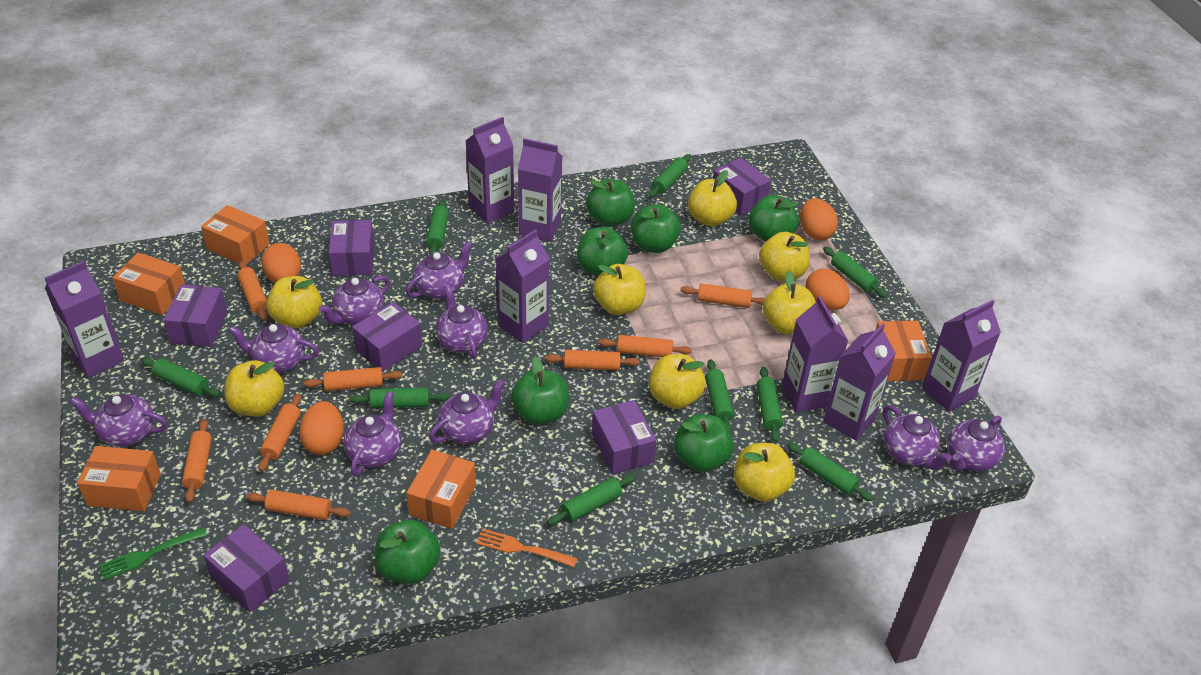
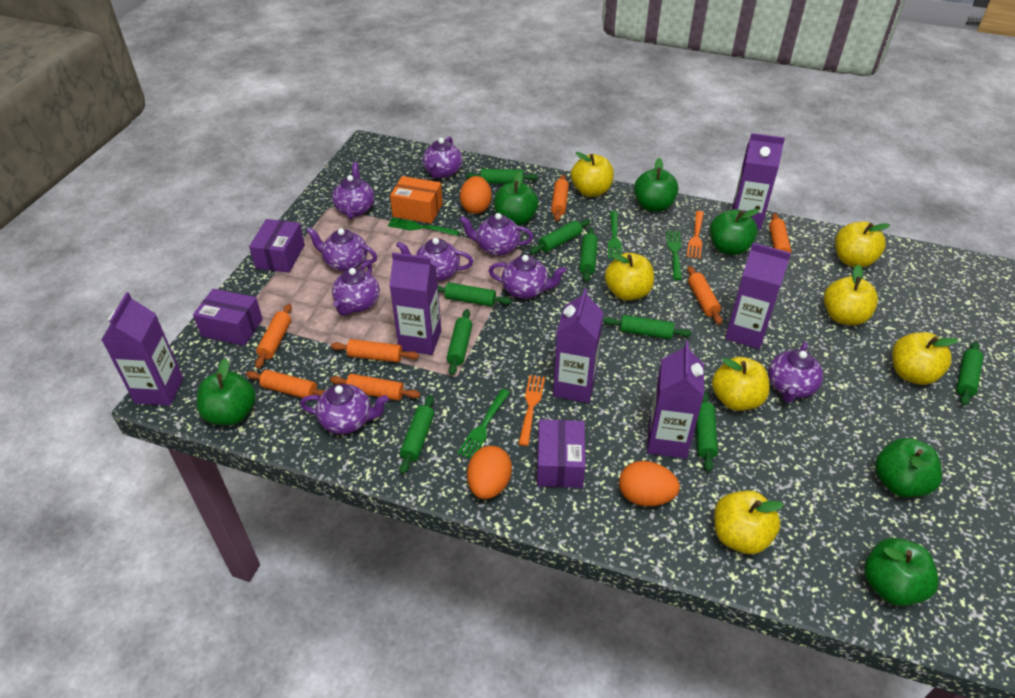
green apple: 7 -> 6
green fork: 1 -> 4
orange box: 5 -> 1
orange egg: 4 -> 3
orange fork: 1 -> 2
orange rolling pin: 8 -> 7
purple box: 6 -> 3
purple carton: 7 -> 6
yellow apple: 8 -> 7

